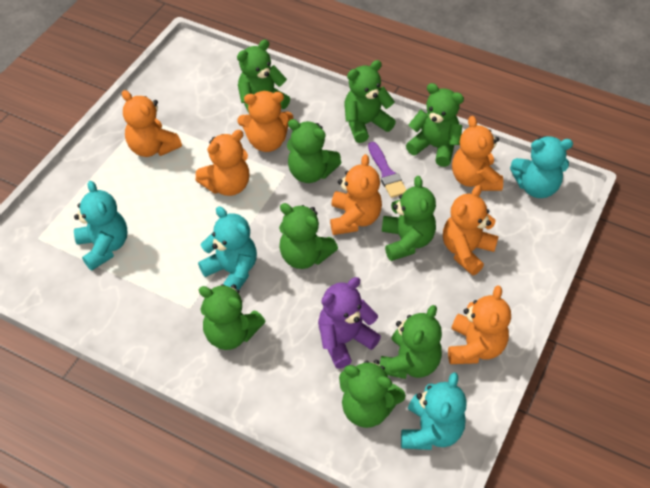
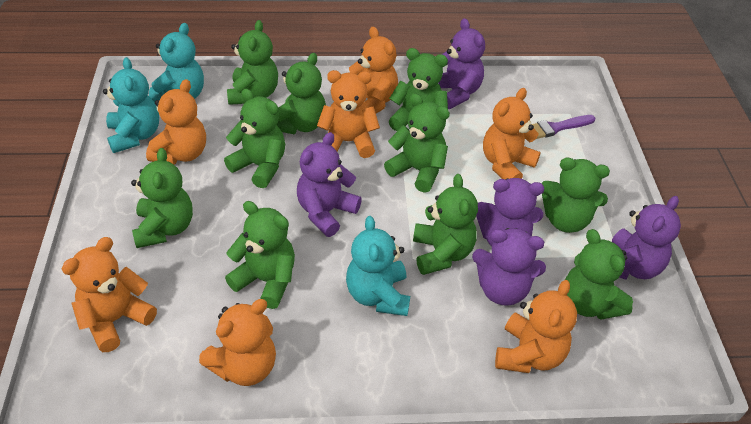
green teddy bear: 9 -> 10
purple teddy bear: 1 -> 5
turquoise teddy bear: 4 -> 3

